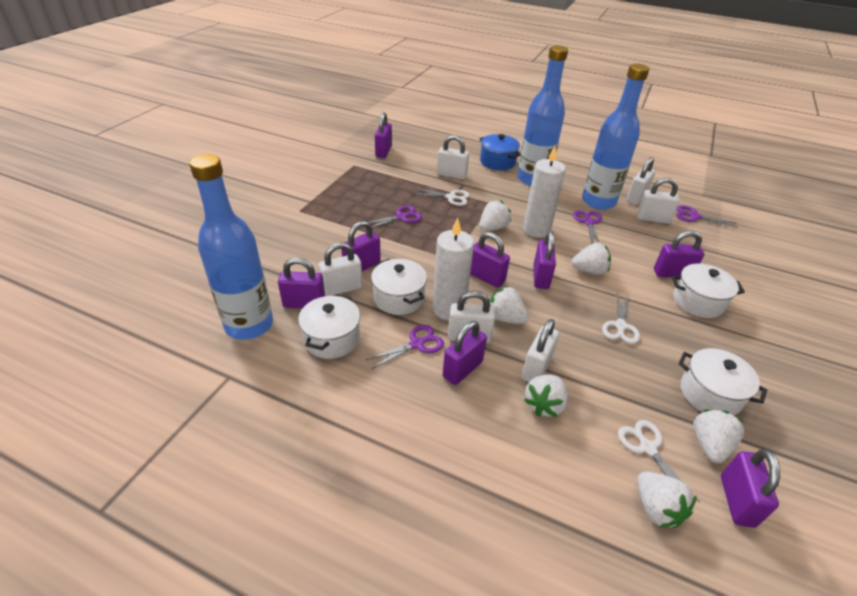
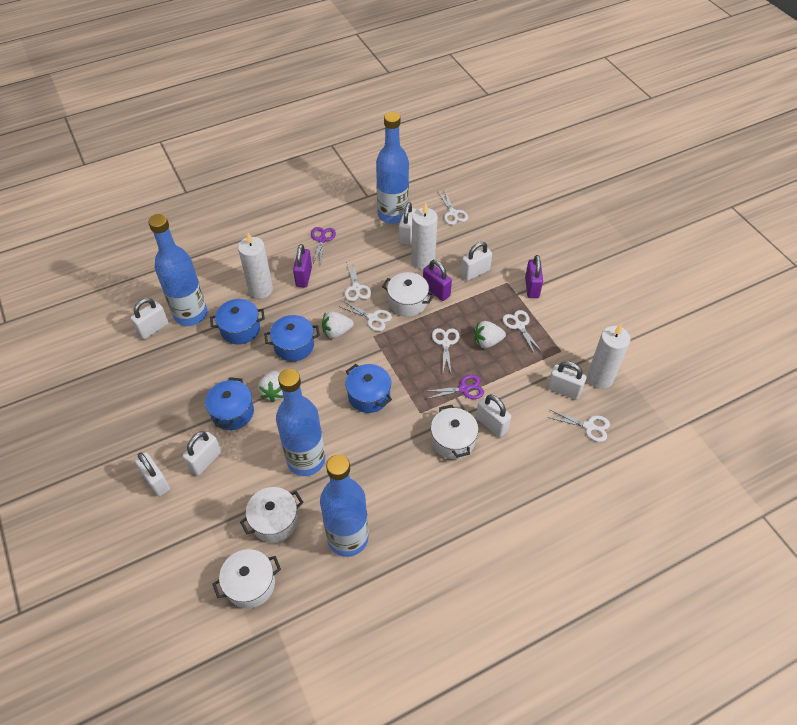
blue bottle: 3 -> 4
blue pot: 1 -> 4
purple padlock: 8 -> 3
purple scissors: 4 -> 2
white candle: 2 -> 3
white padlock: 6 -> 7
white scissors: 3 -> 6
white strawberry: 6 -> 3

